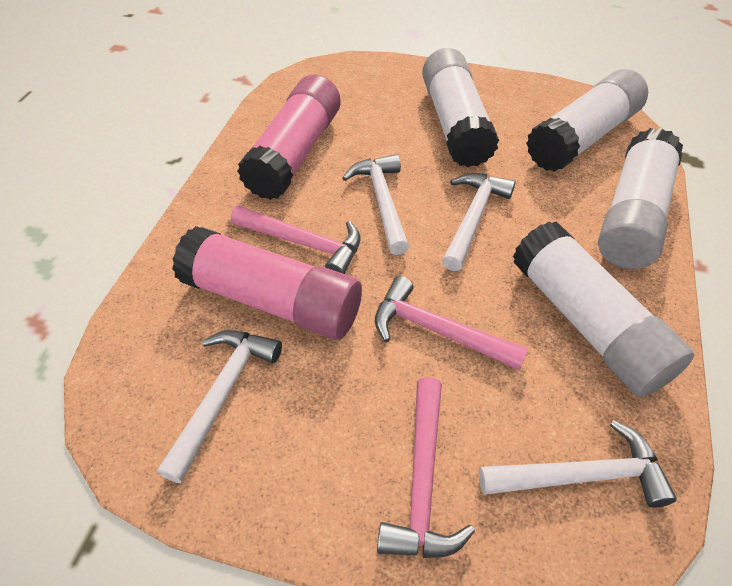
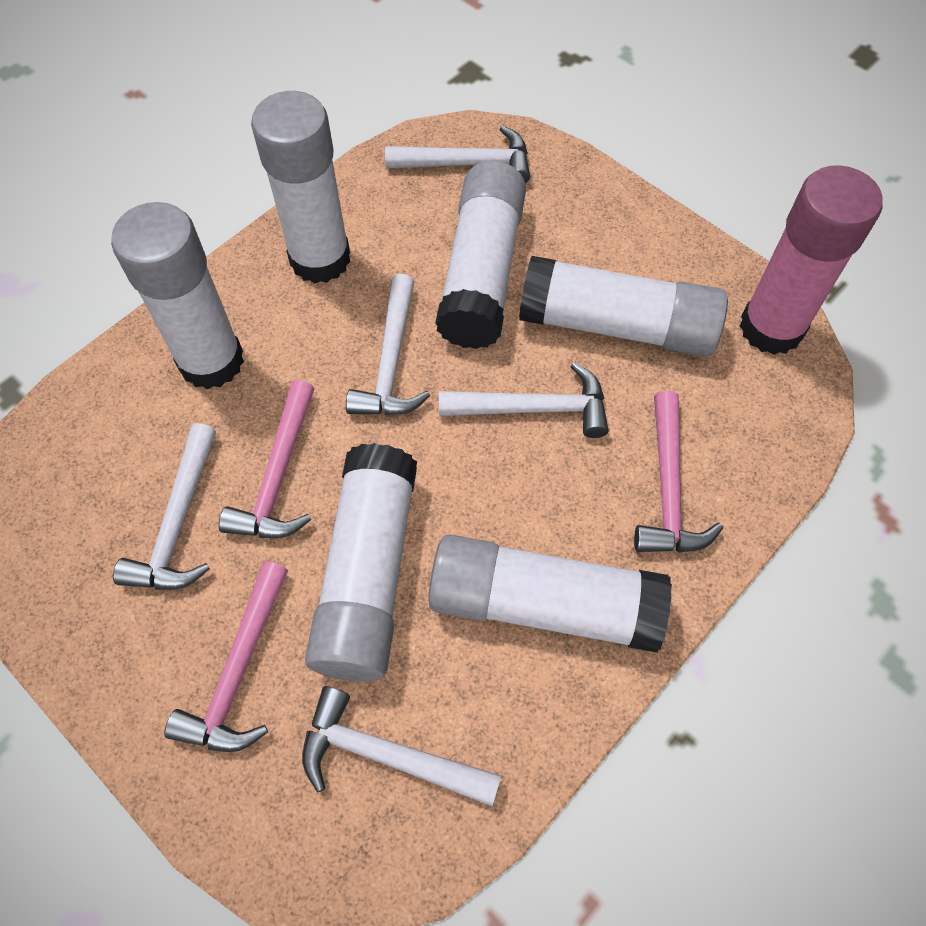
pink glue stick: 2 -> 1
white glue stick: 4 -> 6
white hammer: 4 -> 5

